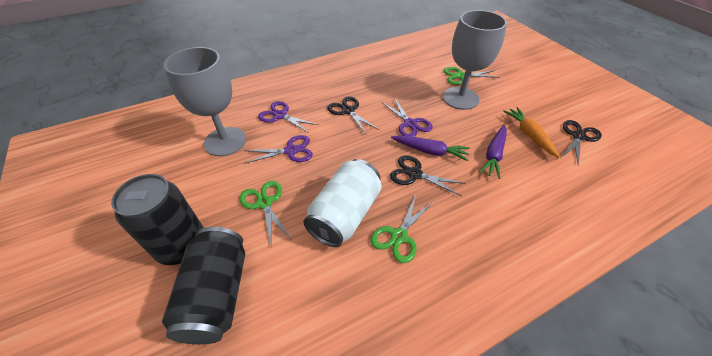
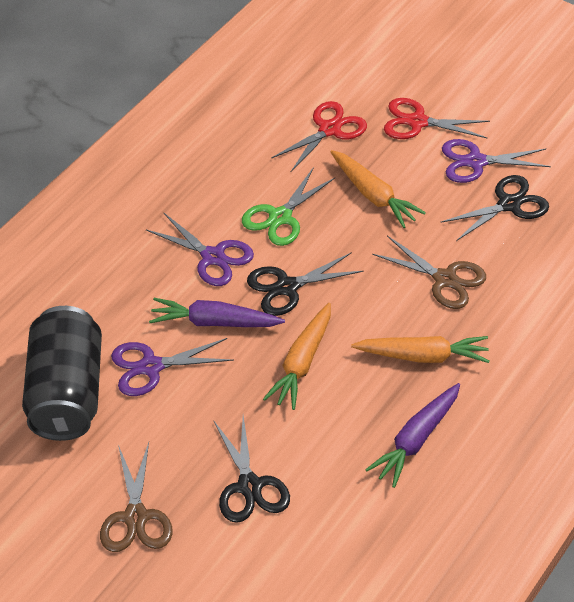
black can: 2 -> 1
brown scissors: 0 -> 2
green scissors: 3 -> 1
grey goblet: 2 -> 0
orange carrot: 1 -> 3
red scissors: 0 -> 2
white can: 1 -> 0

